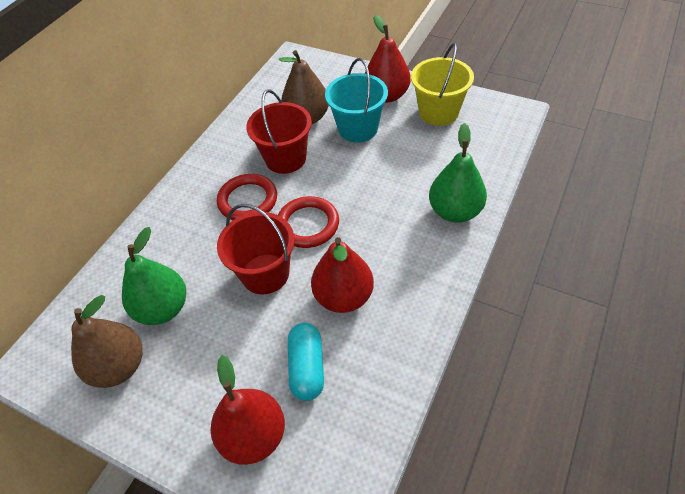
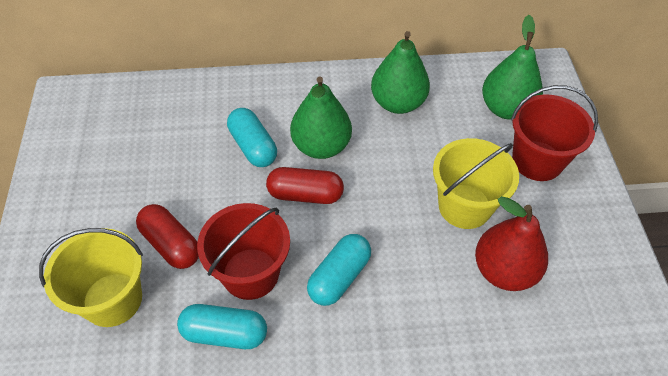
brown pear: 2 -> 0
green pear: 2 -> 3
red capsule: 0 -> 2
red pear: 3 -> 1
red ring: 2 -> 0
turquoise bucket: 1 -> 0
turquoise capsule: 1 -> 3
yellow bucket: 1 -> 2

